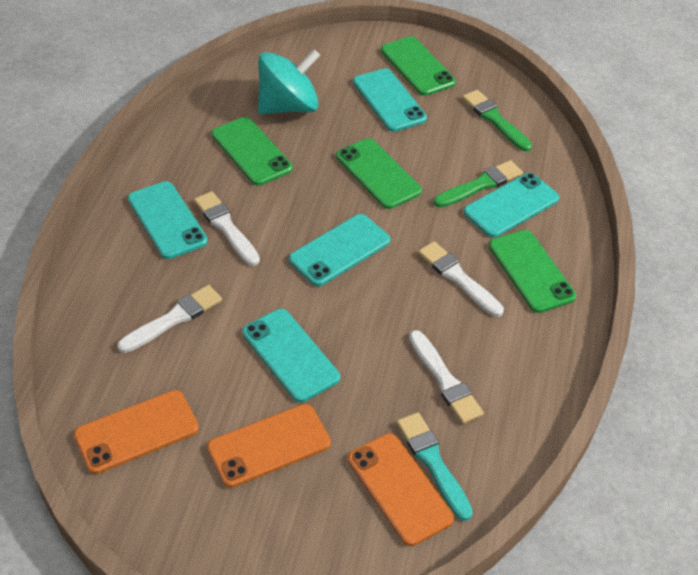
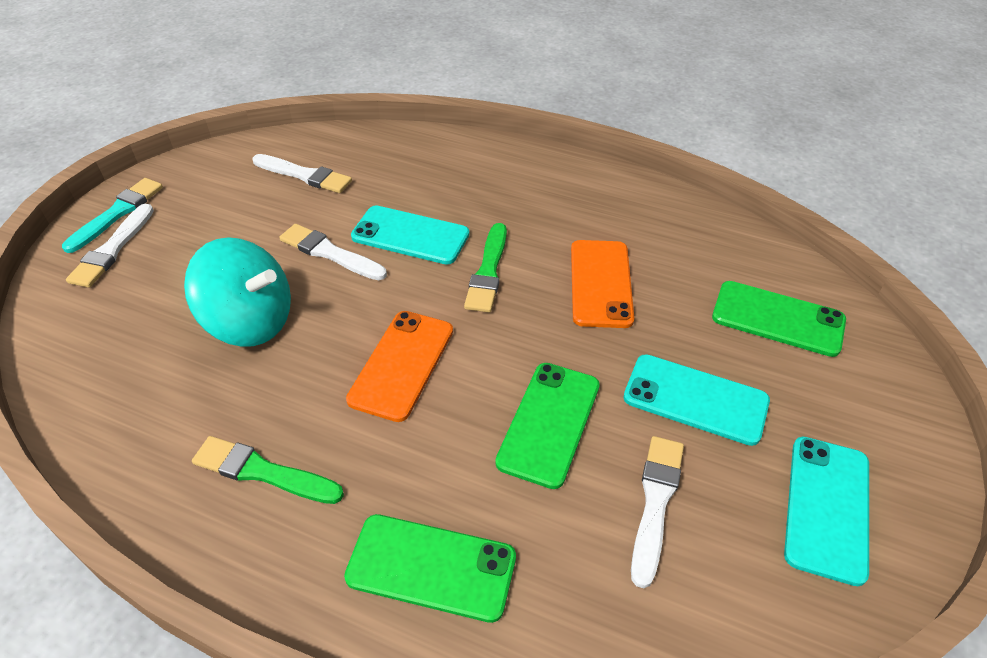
green phone: 4 -> 3
orange phone: 3 -> 2
turquoise phone: 5 -> 3

